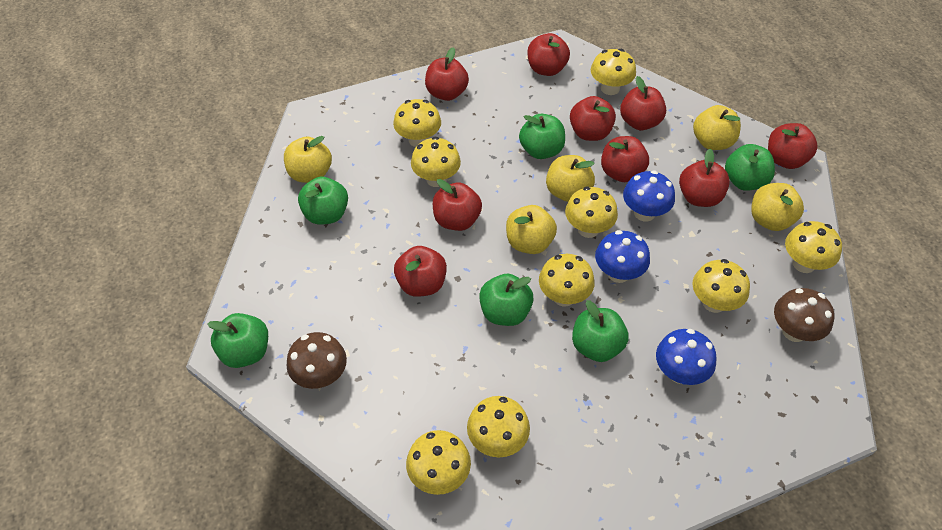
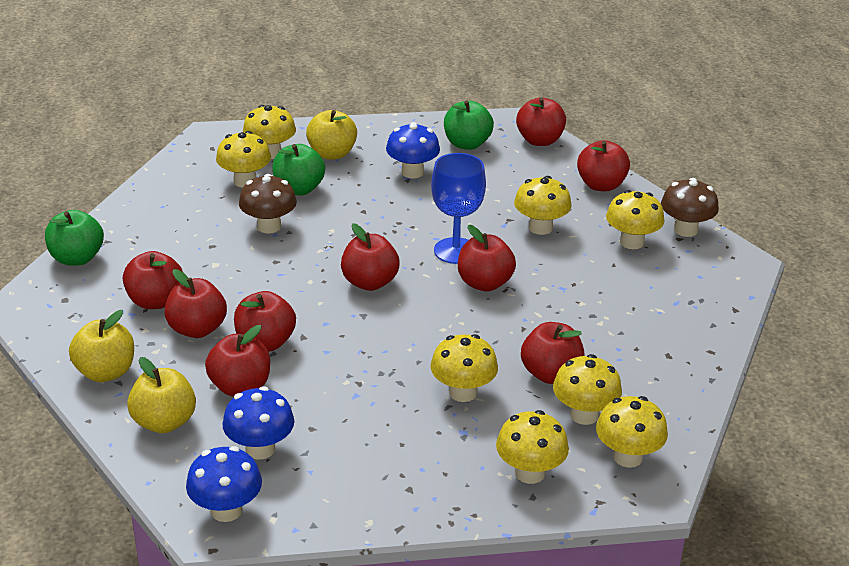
blue goblet: 0 -> 1
green apple: 6 -> 3
yellow apple: 5 -> 3
yellow mushroom: 9 -> 8

